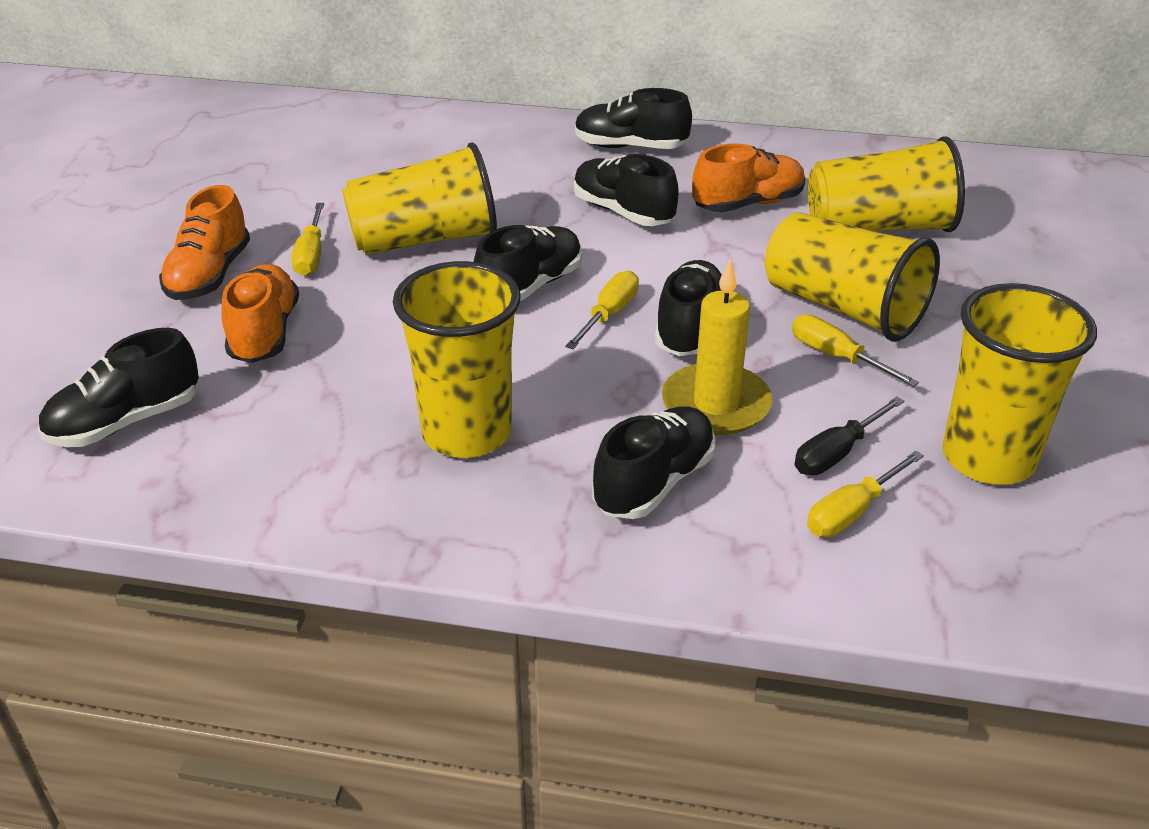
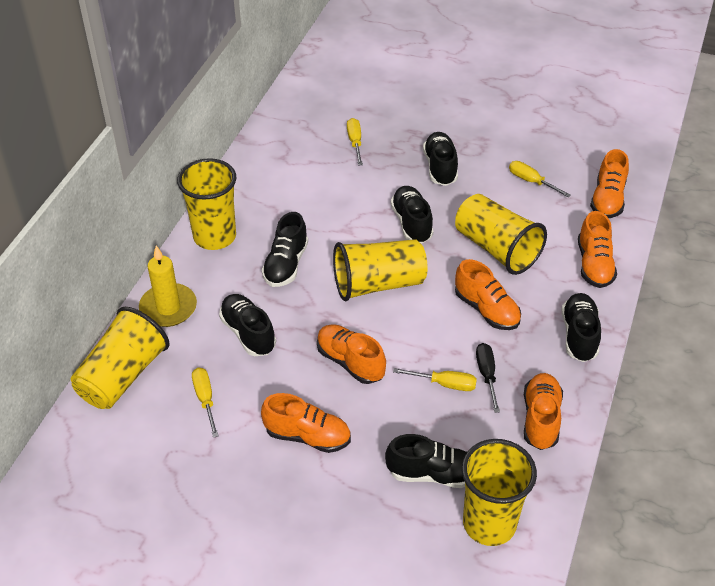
orange shoe: 3 -> 6

